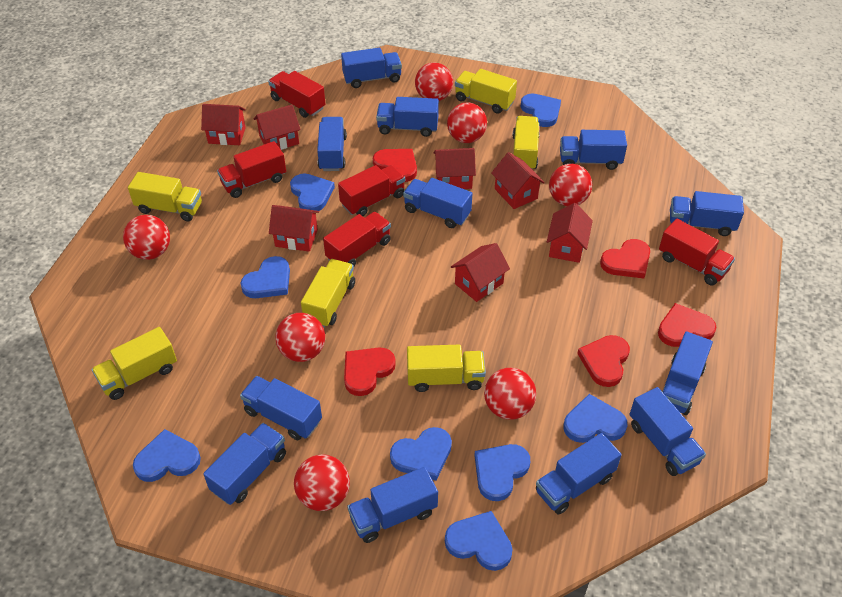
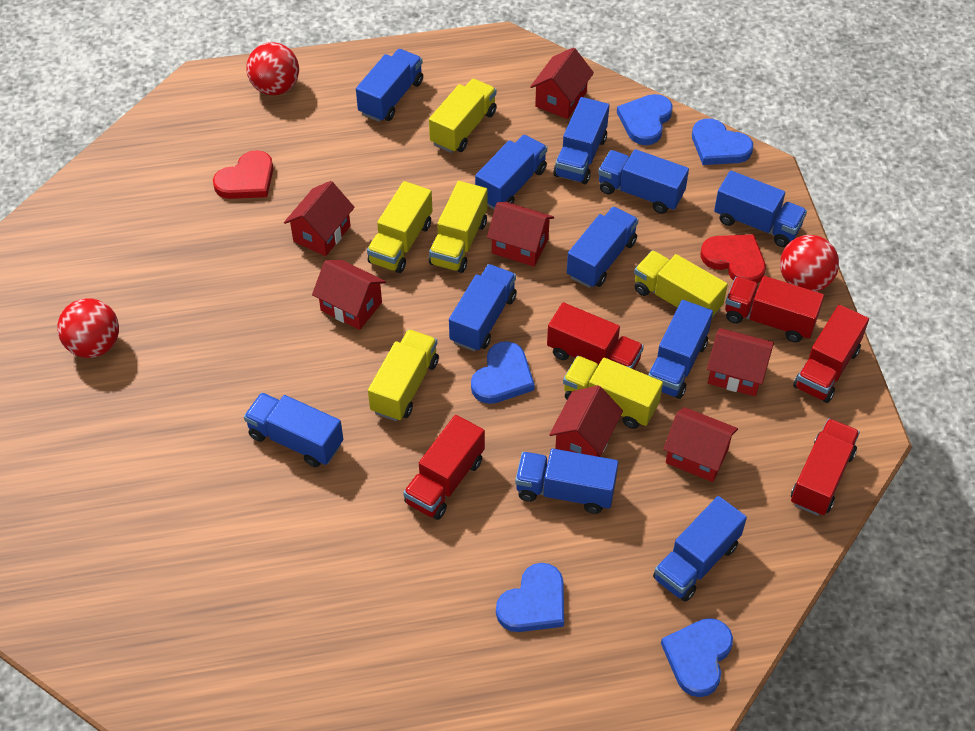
blue heart: 8 -> 5
blue truck: 12 -> 11
red ball: 7 -> 3
red heart: 5 -> 2

